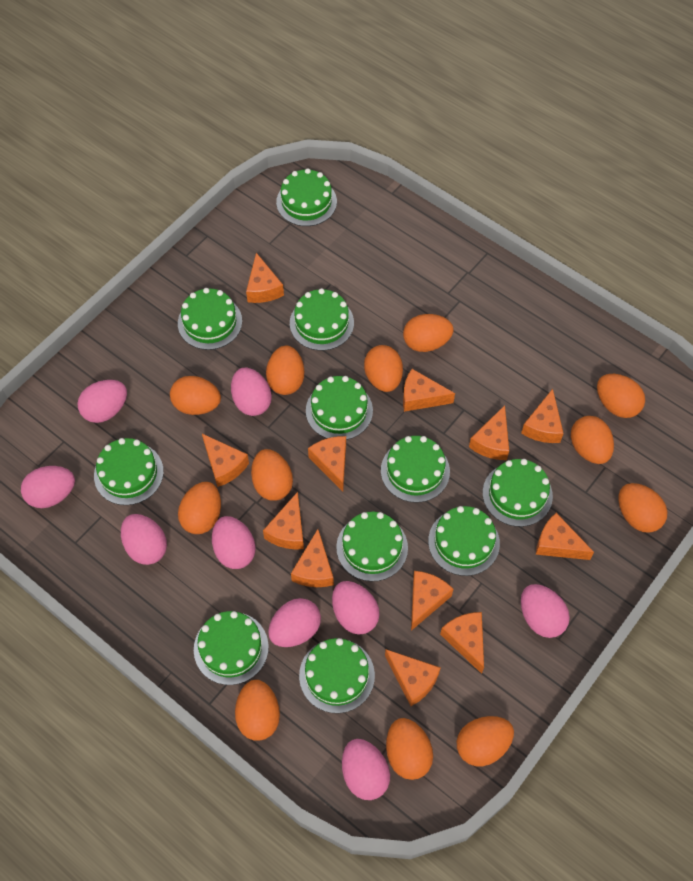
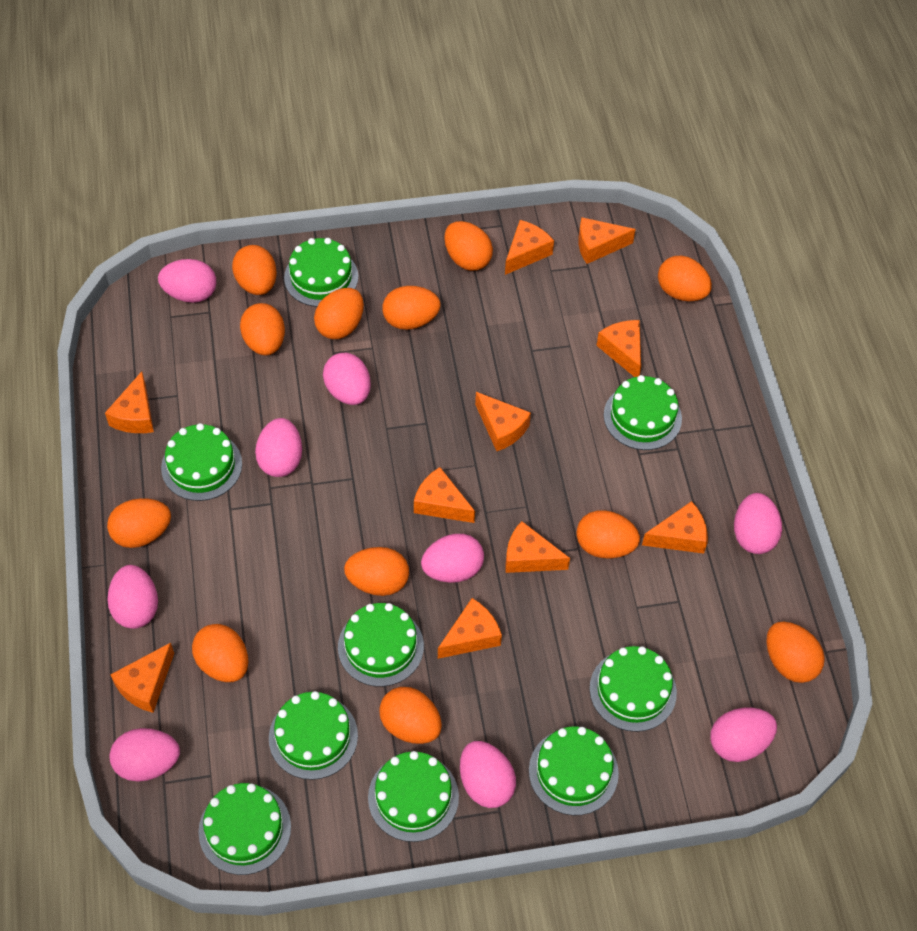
green cake: 11 -> 9
orange cheese: 12 -> 10

